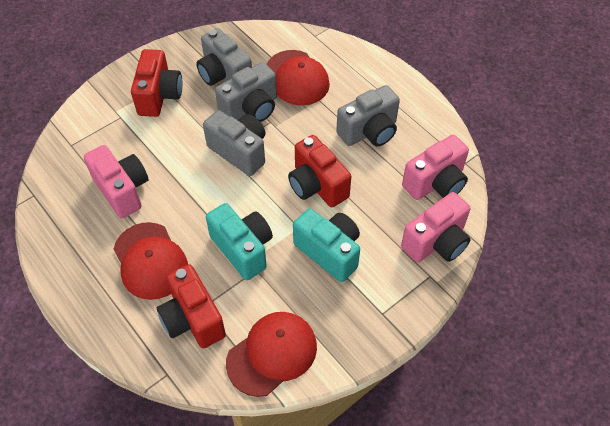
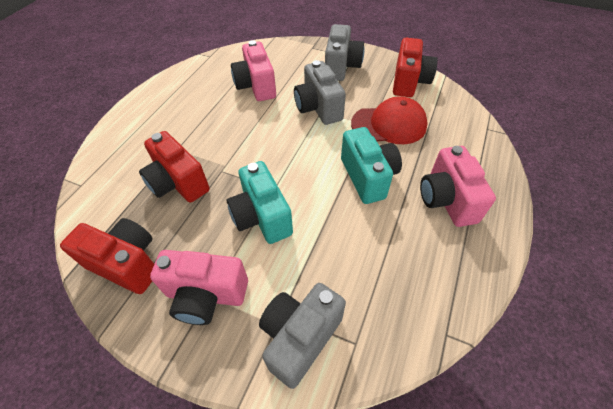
grey camera: 4 -> 3
red cap: 3 -> 1

